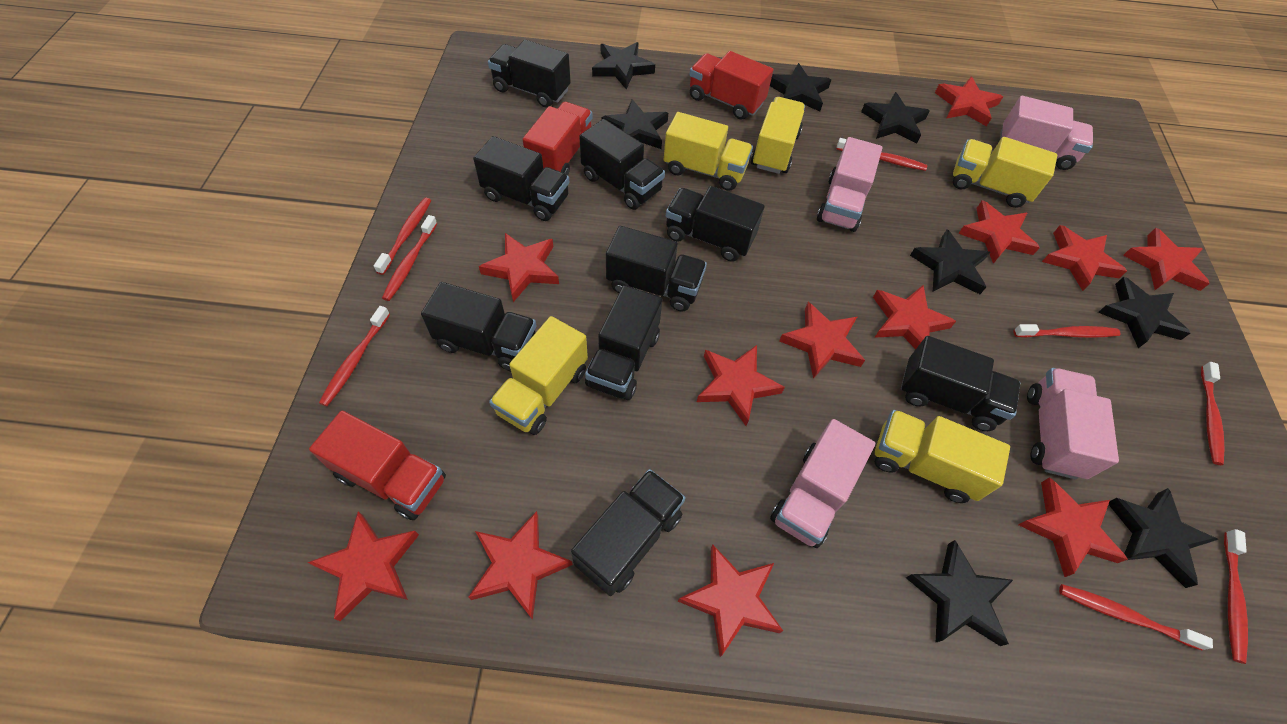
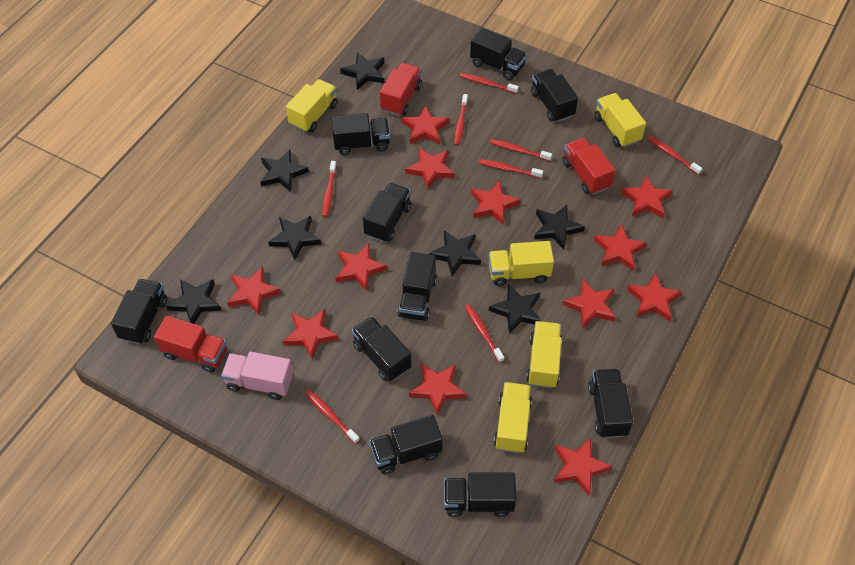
black star: 8 -> 7
black truck: 9 -> 10
pink truck: 4 -> 1

